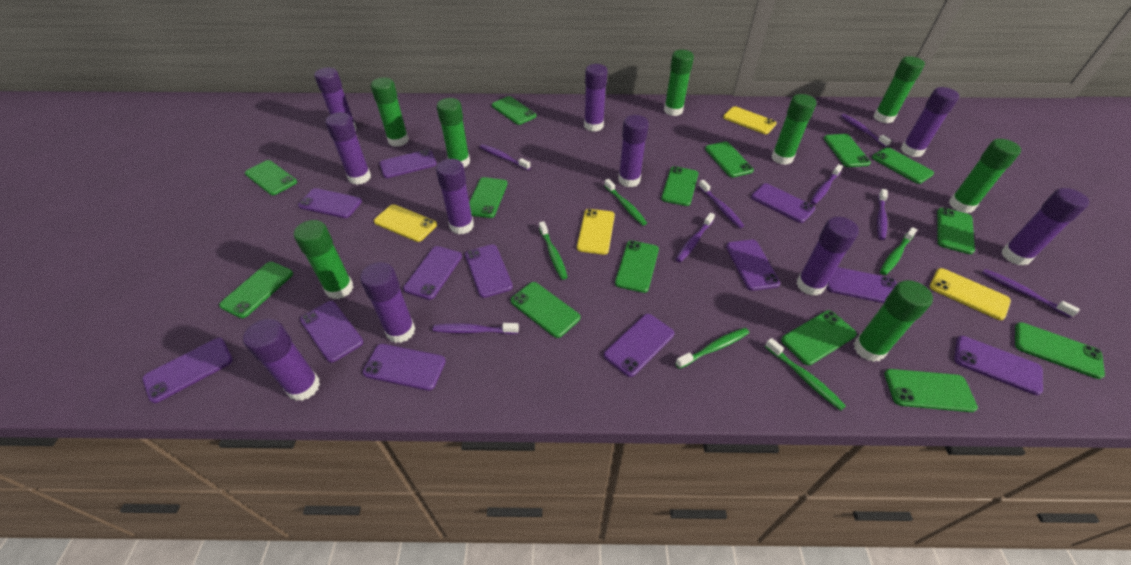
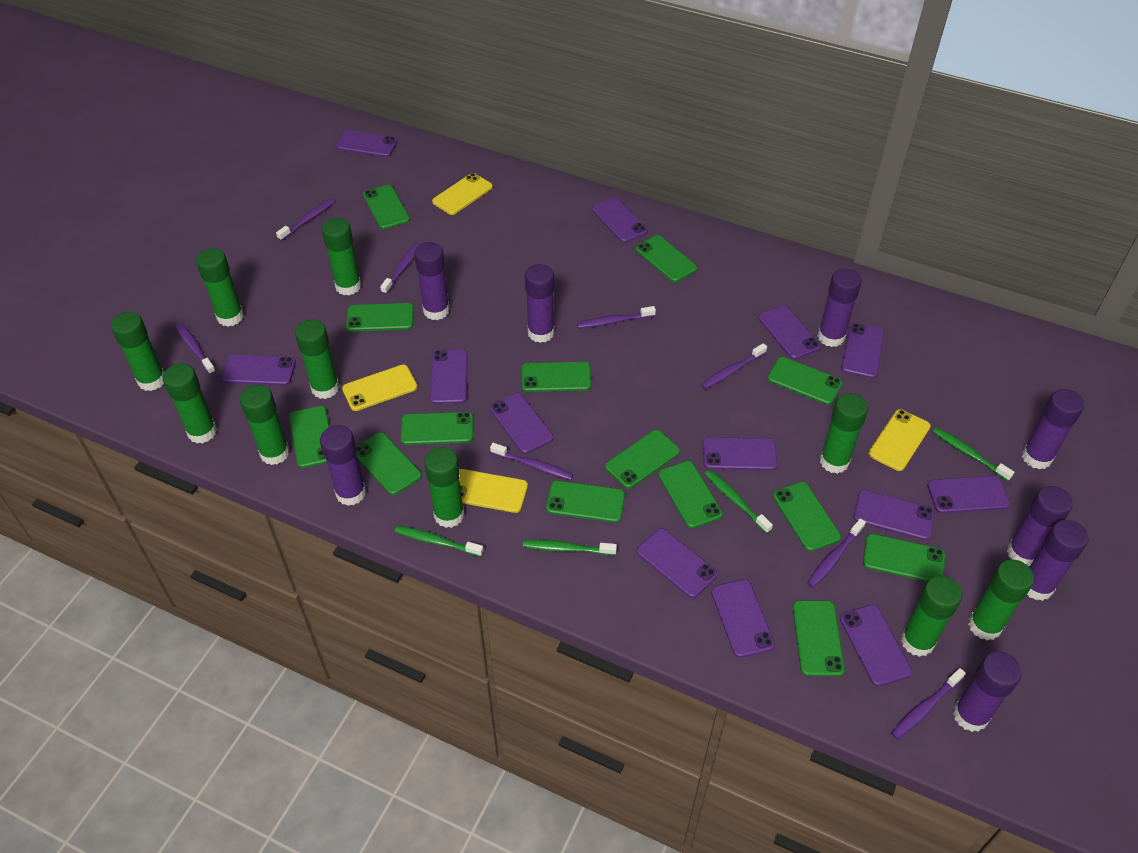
green glue stick: 8 -> 10
green toothbrush: 5 -> 4
purple glue stick: 10 -> 8
purple phone: 12 -> 13

